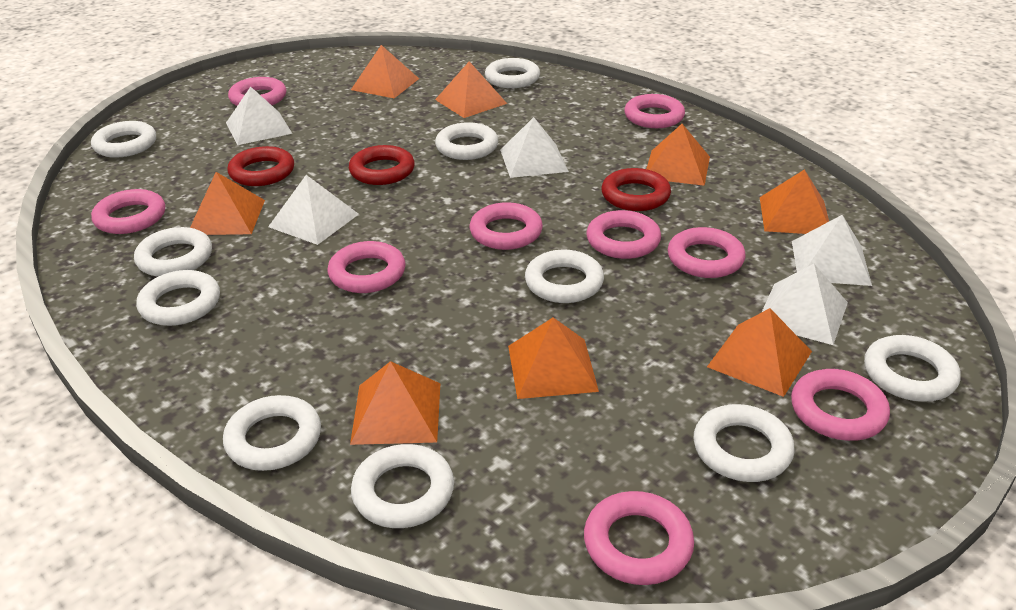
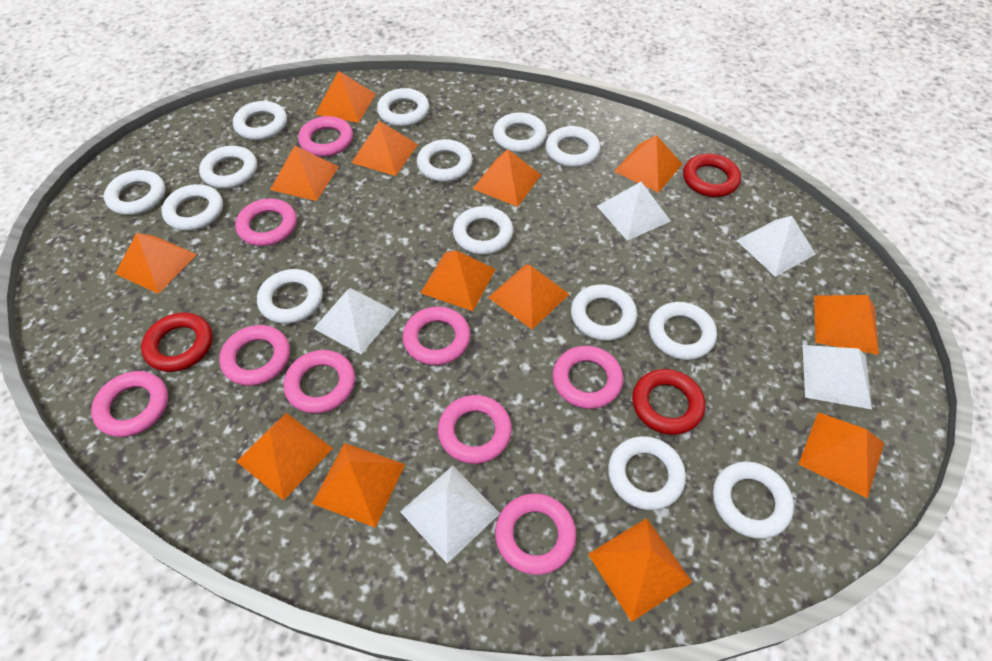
orange pyramid: 8 -> 13
white ring: 10 -> 14

